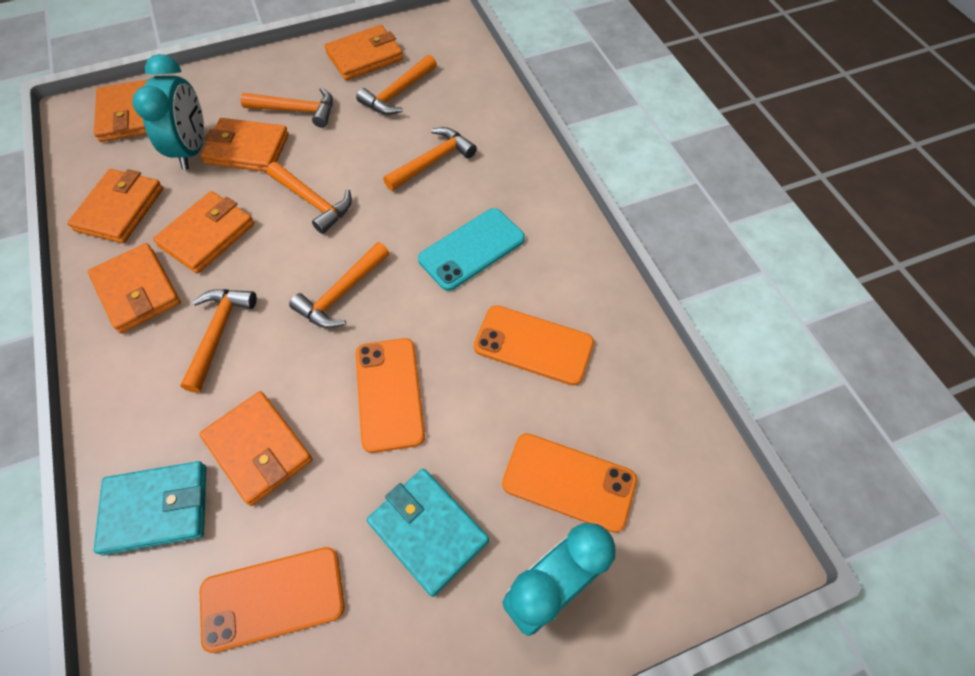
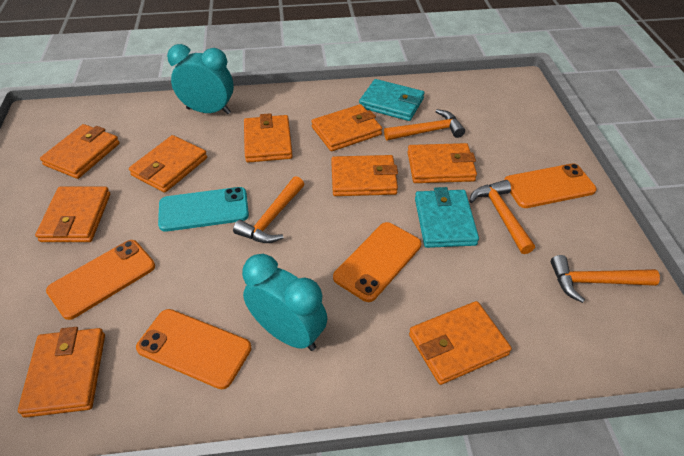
orange hammer: 6 -> 4
orange wallet: 7 -> 9

